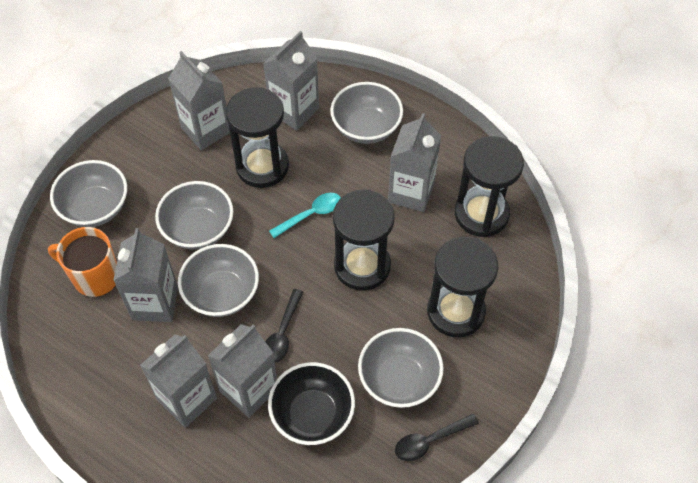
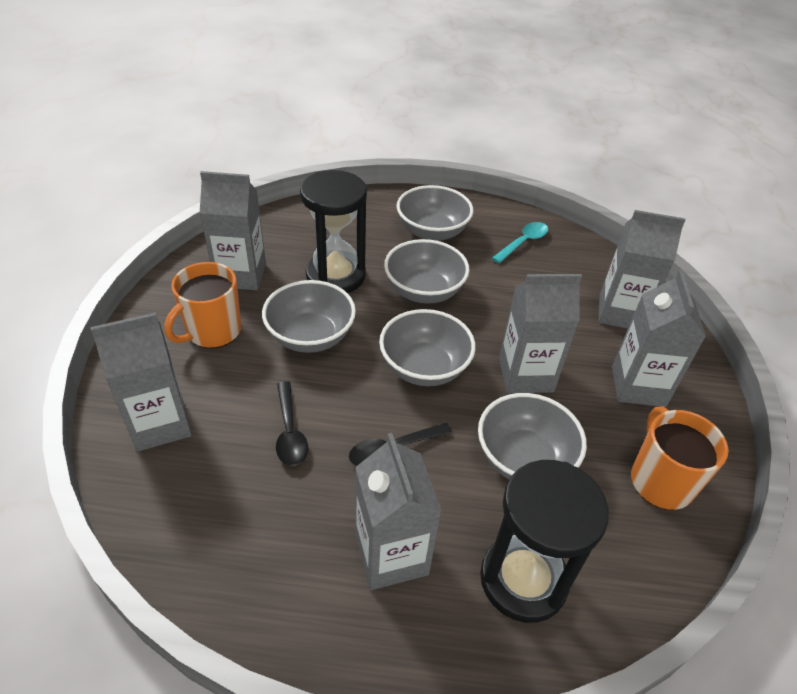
black bowl: 1 -> 0
black hourglass: 4 -> 2
orange mug: 1 -> 2

